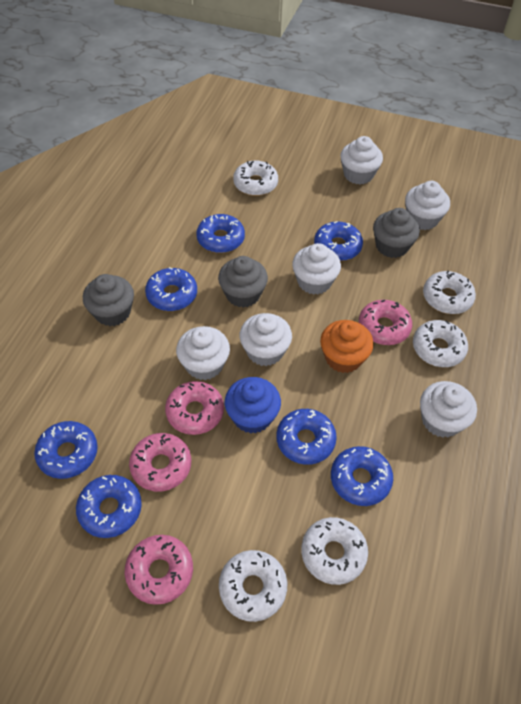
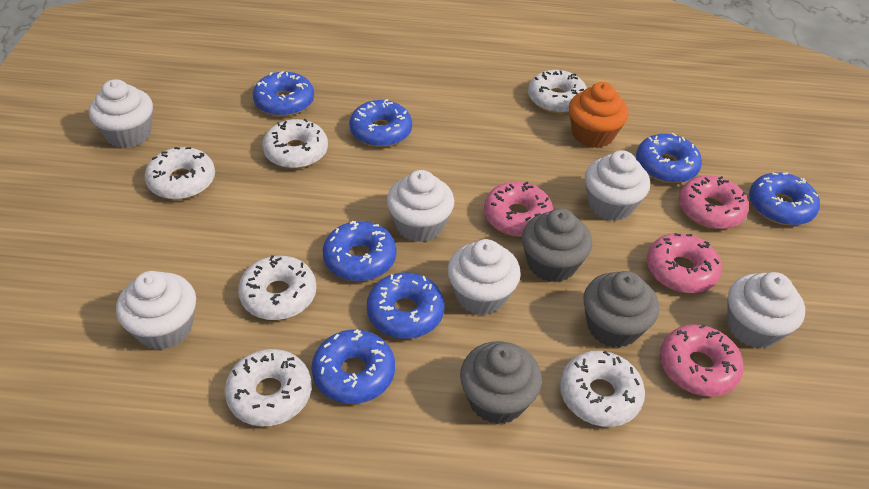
blue cupcake: 1 -> 0
white donut: 5 -> 6

